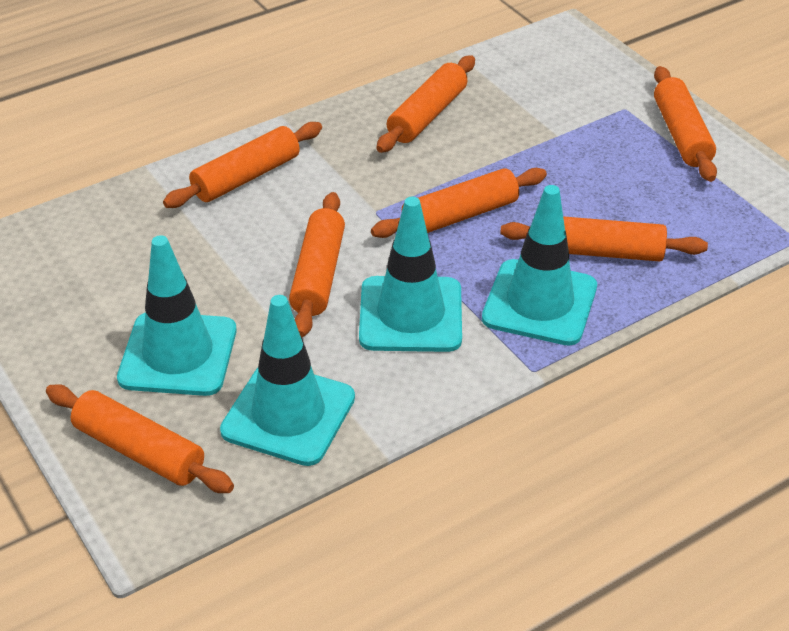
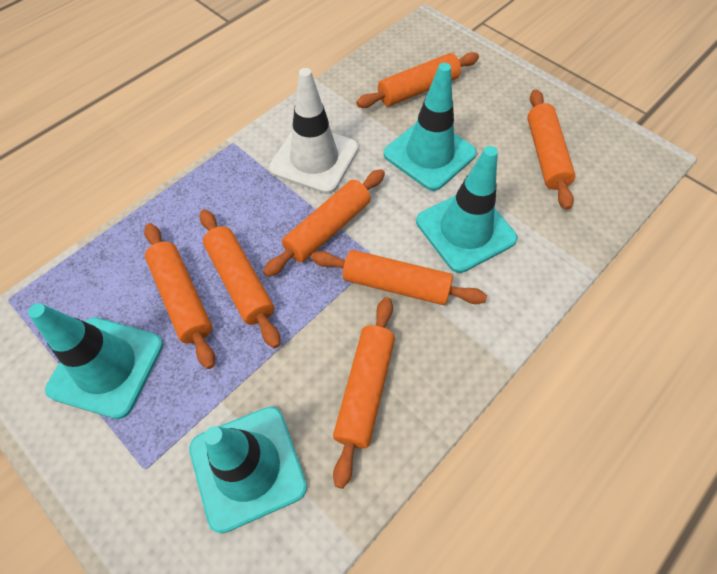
white traffic cone: 0 -> 1

